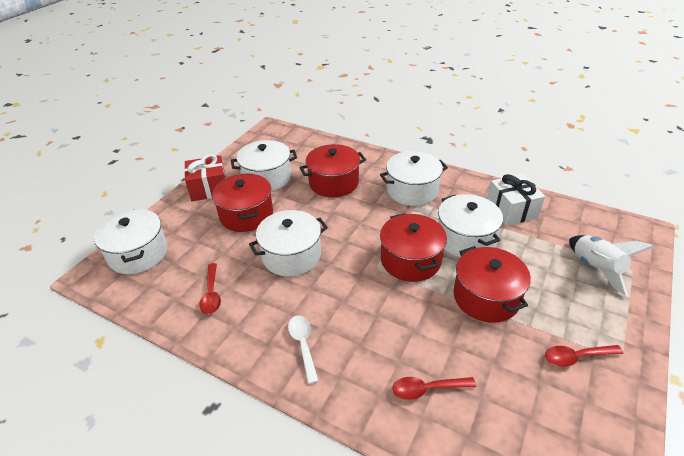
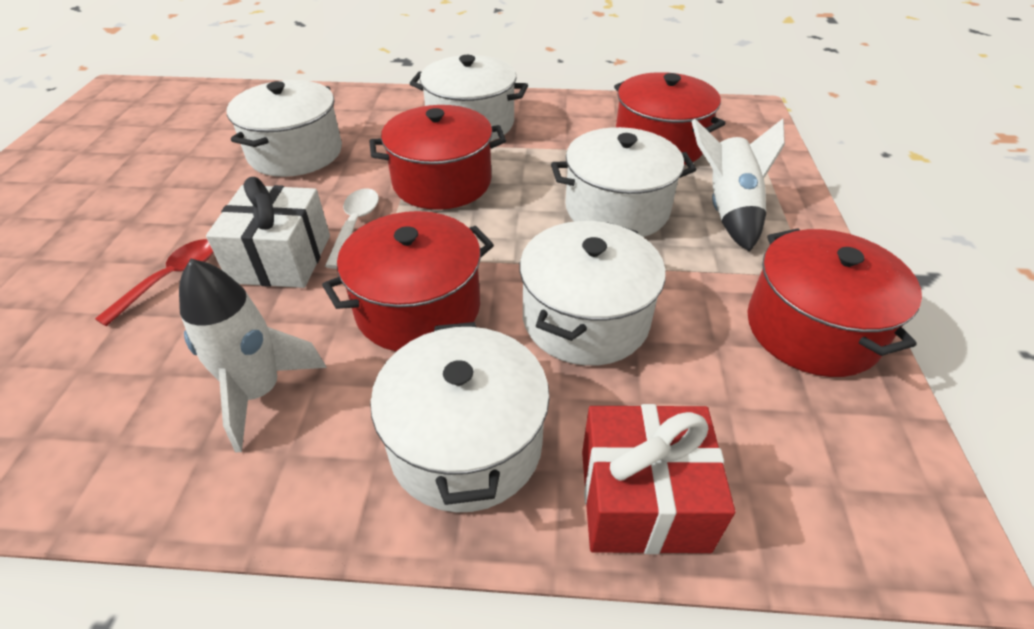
red spoon: 3 -> 1
white rocket: 1 -> 2

